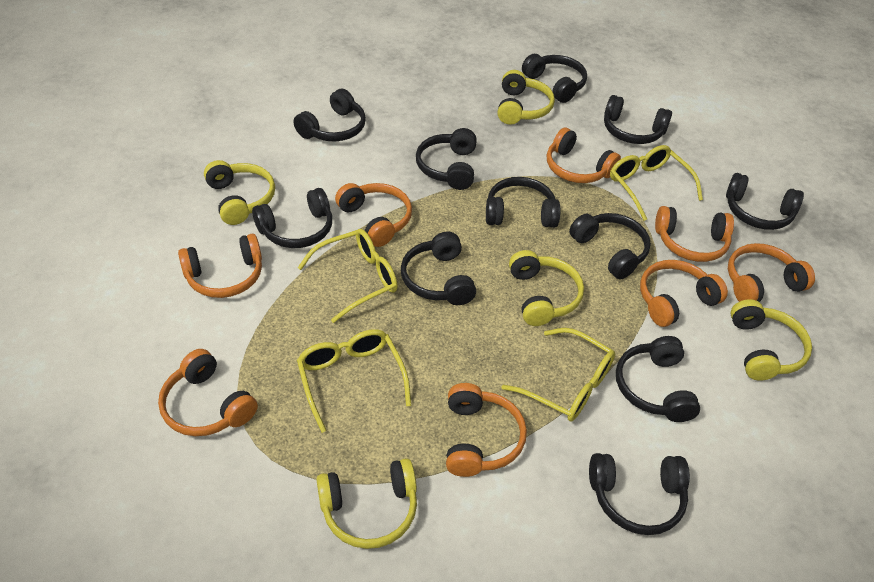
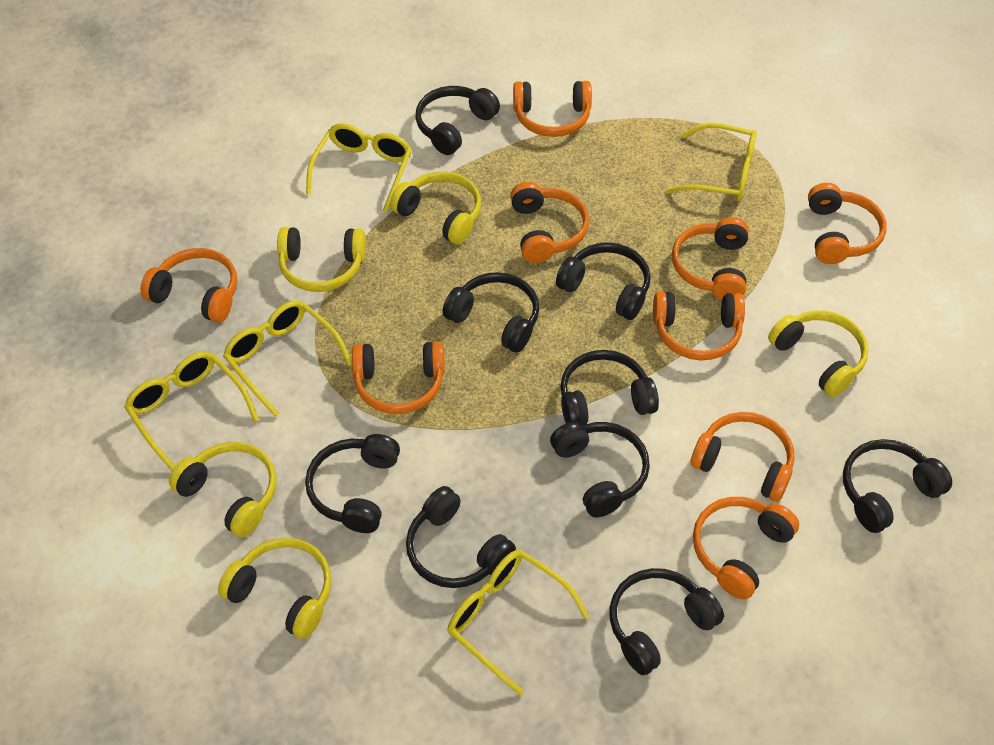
black headphones: 11 -> 9
orange headphones: 8 -> 9
yellow glasses: 4 -> 5

